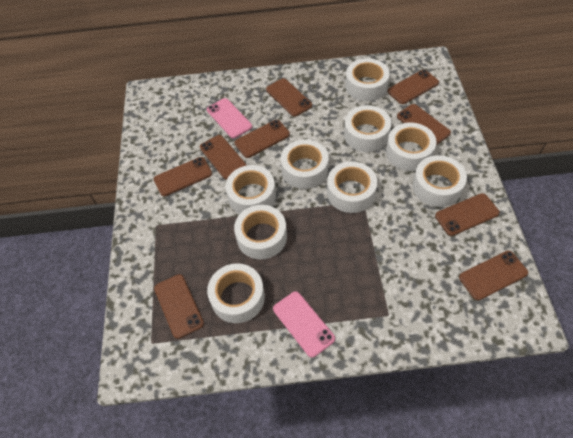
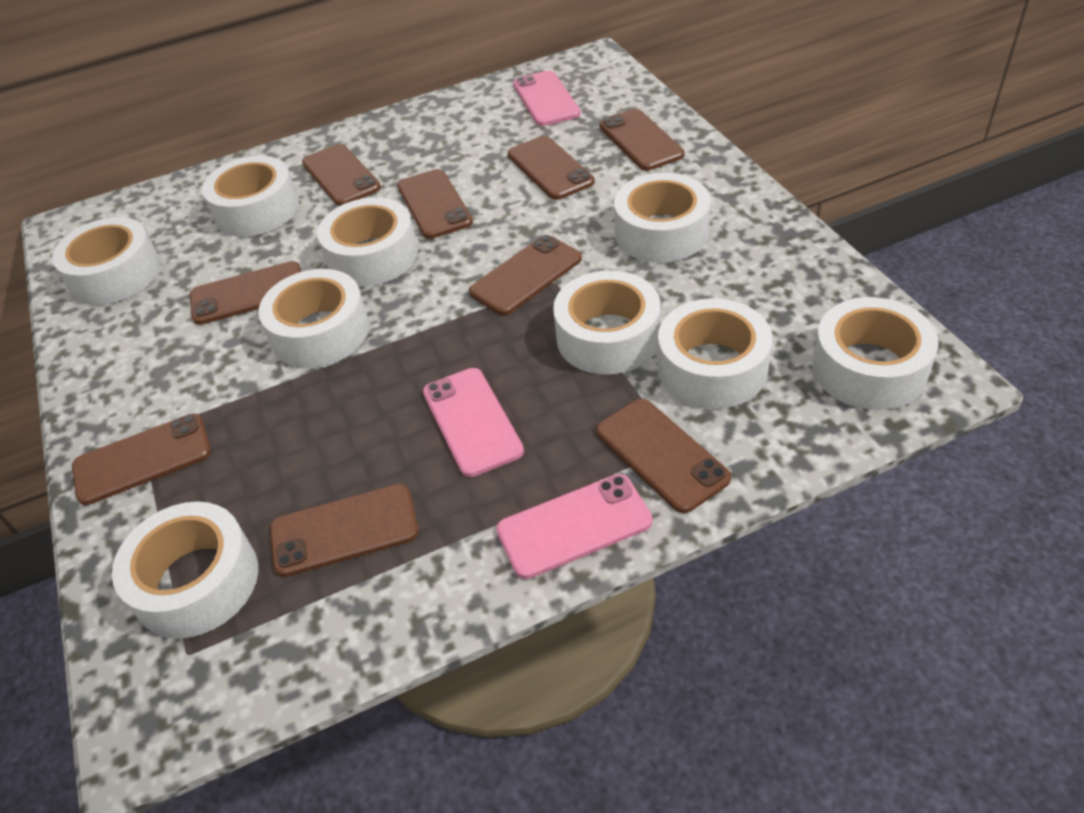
pink phone: 2 -> 3

